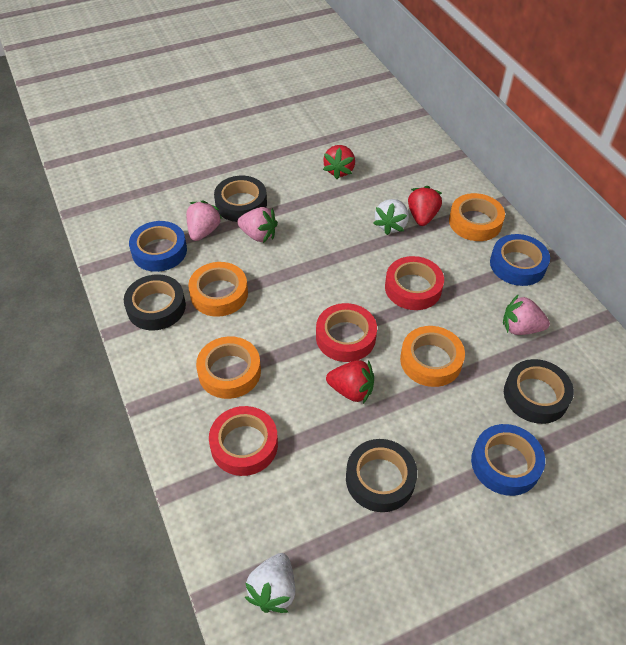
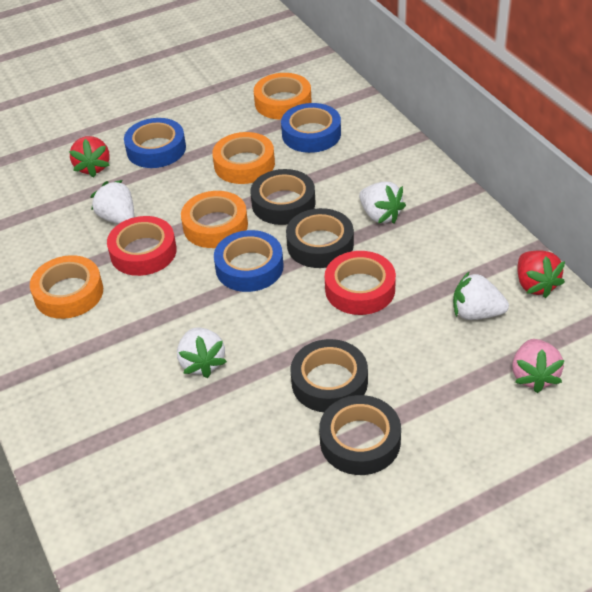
pink strawberry: 3 -> 1
red strawberry: 3 -> 2
red tape: 3 -> 2
white strawberry: 2 -> 4

